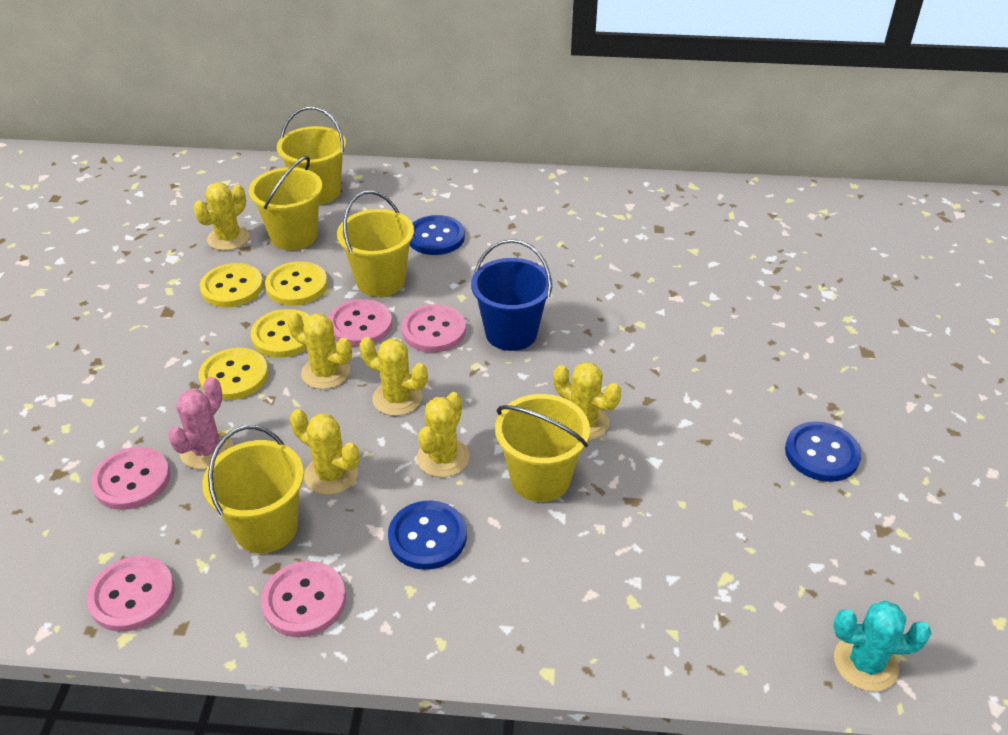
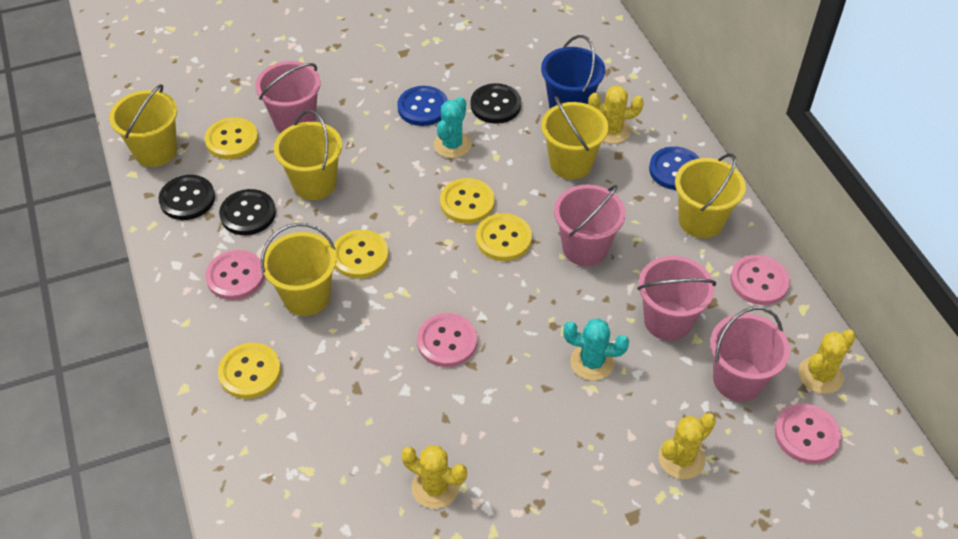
black button: 0 -> 3
blue button: 3 -> 2
pink bucket: 0 -> 4
pink button: 5 -> 4
pink cactus: 1 -> 0
turquoise cactus: 1 -> 2
yellow button: 4 -> 5
yellow cactus: 6 -> 4

